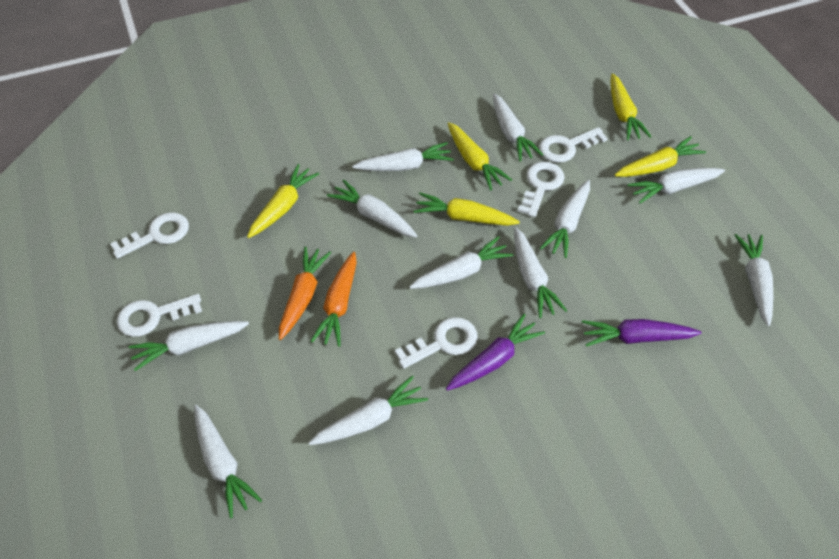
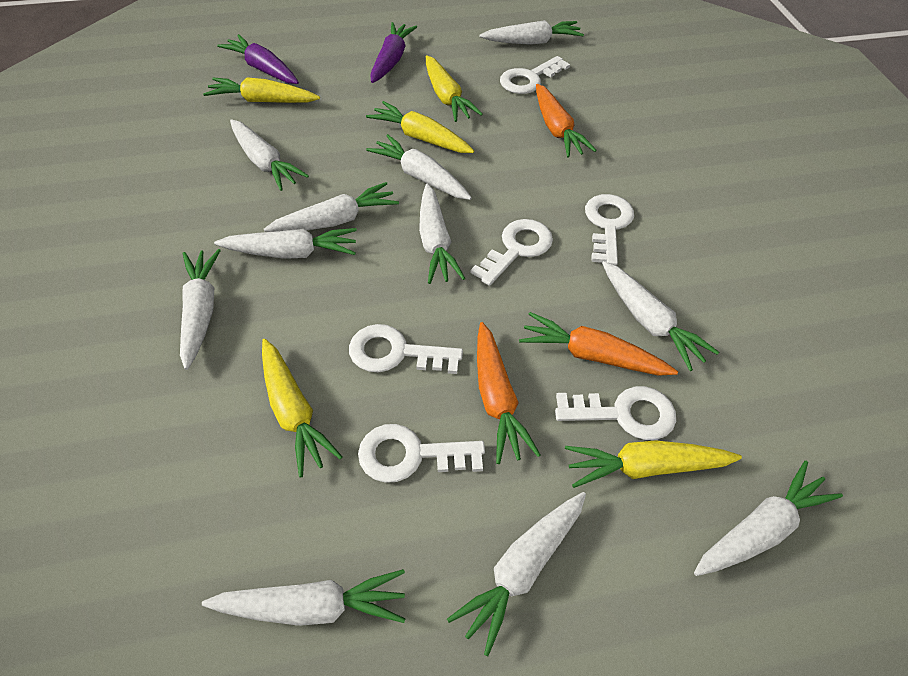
orange carrot: 2 -> 3
white key: 5 -> 6

